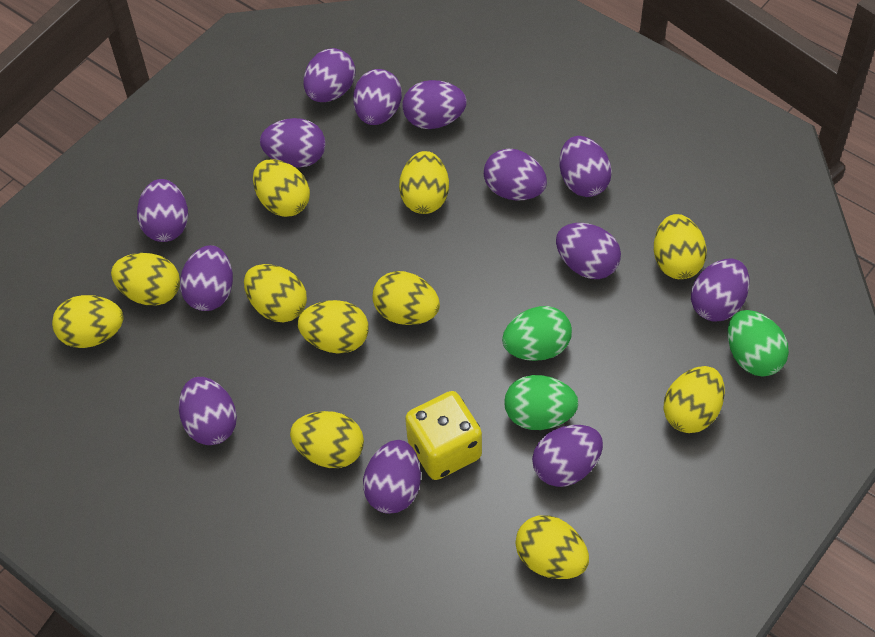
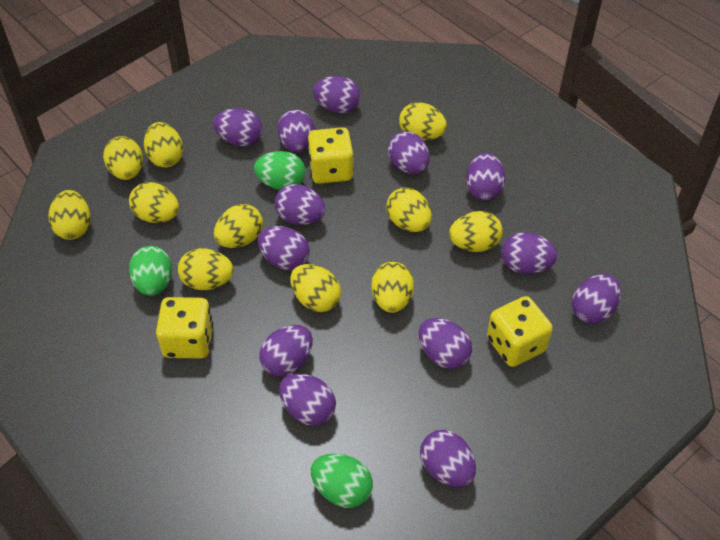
yellow dice: 1 -> 3

